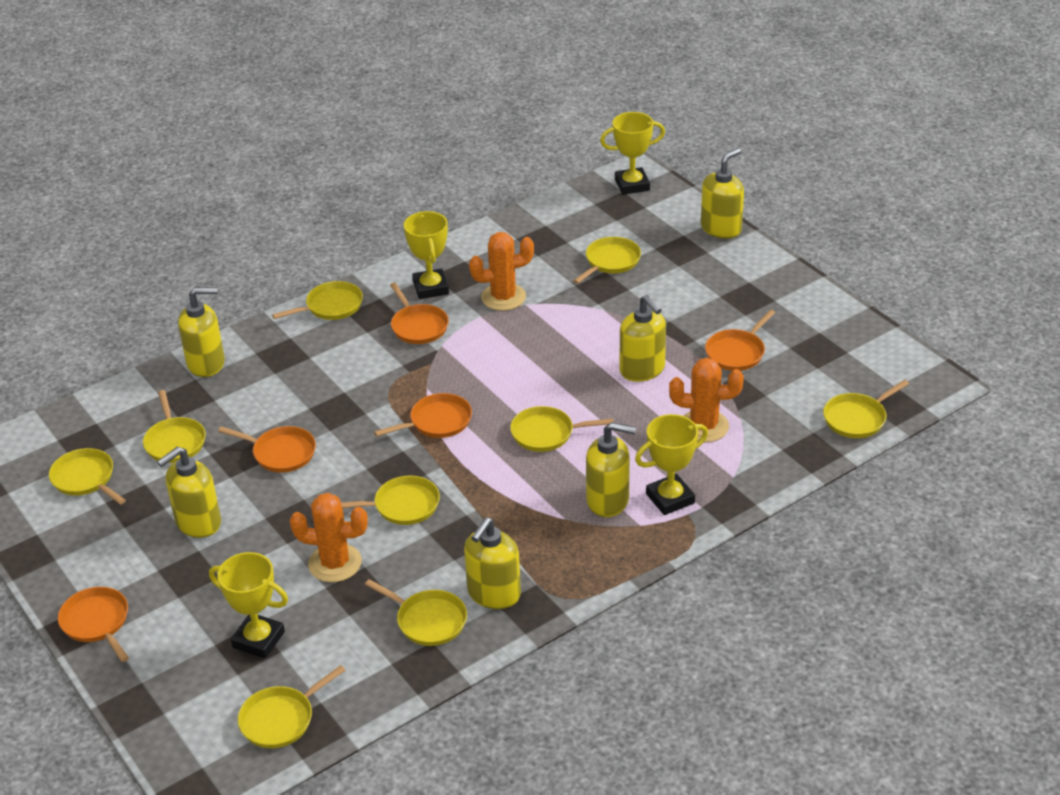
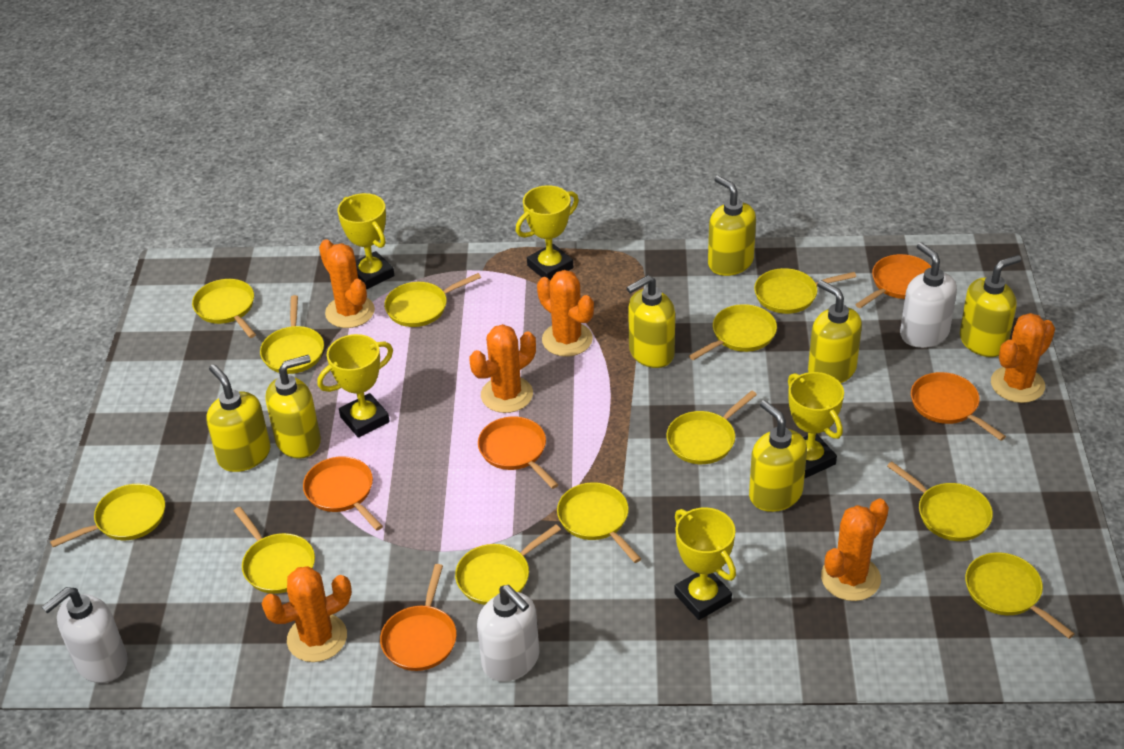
orange cactus: 3 -> 6
white soap dispenser: 0 -> 3
yellow pan: 9 -> 12
yellow soap dispenser: 6 -> 7
yellow trophy: 4 -> 5

